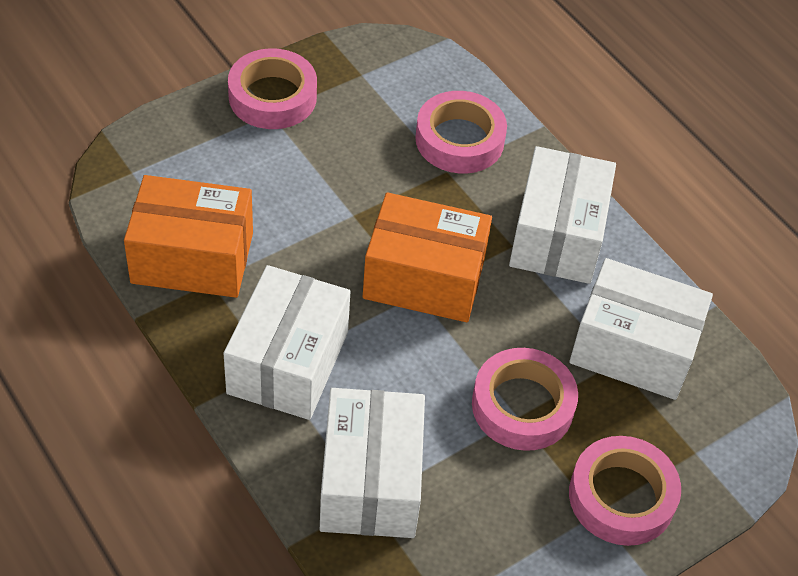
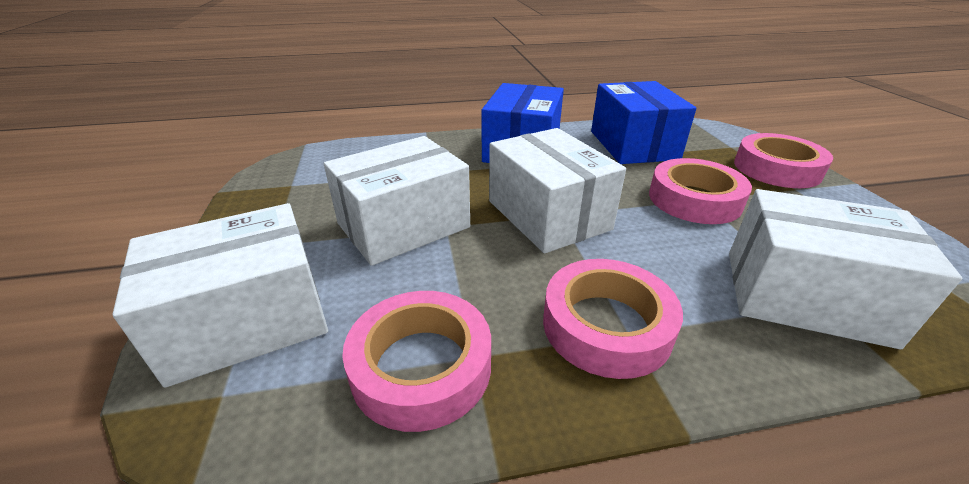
blue box: 0 -> 2
orange box: 2 -> 0

